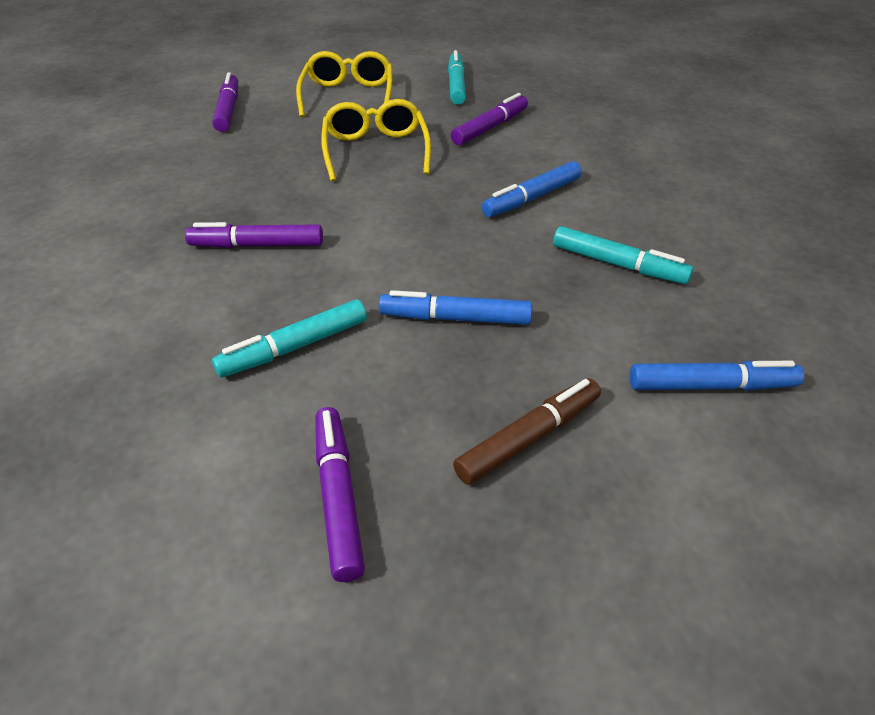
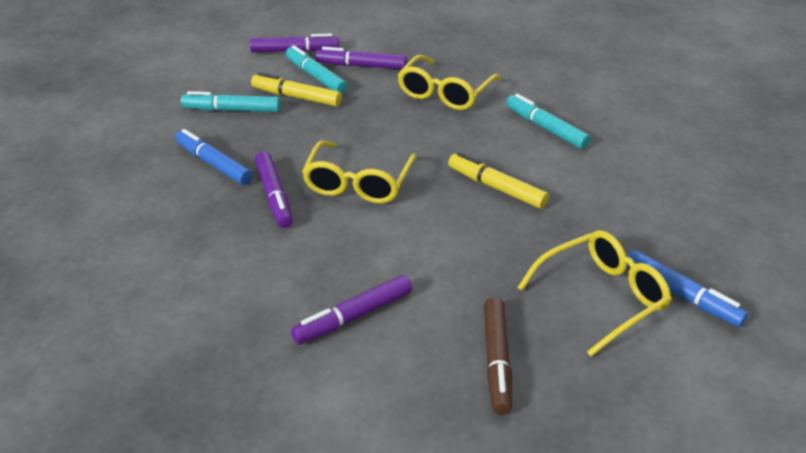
blue marker: 3 -> 2
yellow glasses: 2 -> 3
yellow marker: 0 -> 2

